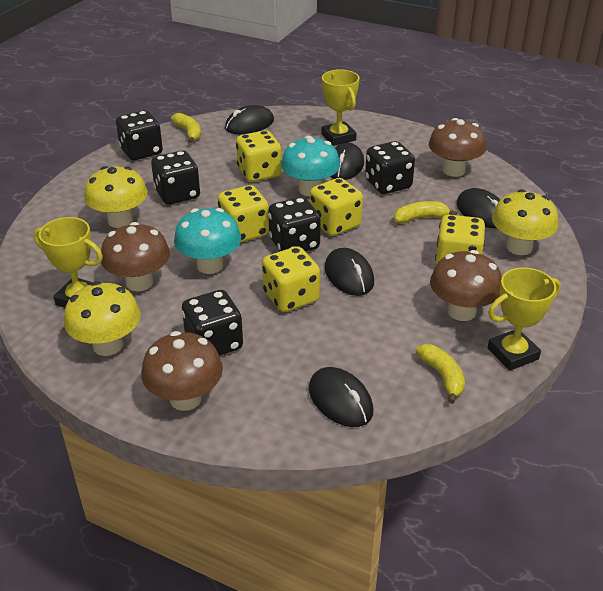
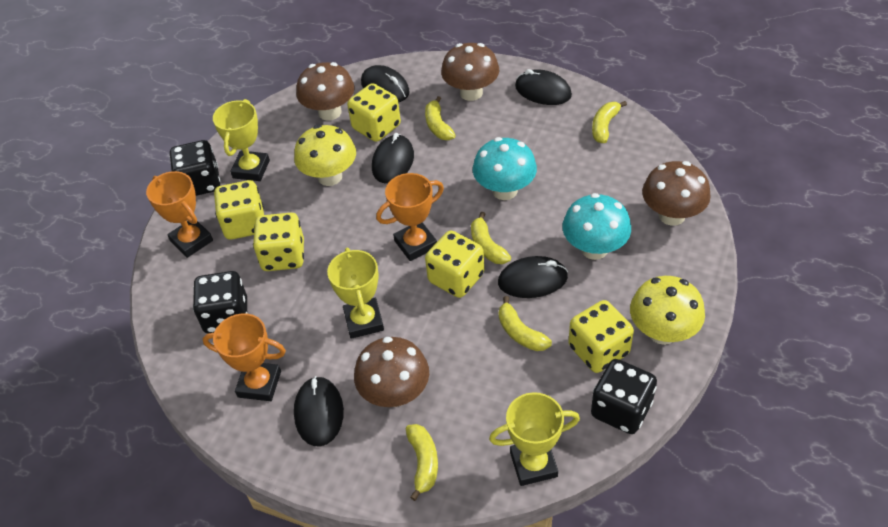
black dice: 5 -> 3
orange trophy: 0 -> 3
yellow banana: 3 -> 5
yellow mushroom: 3 -> 2

